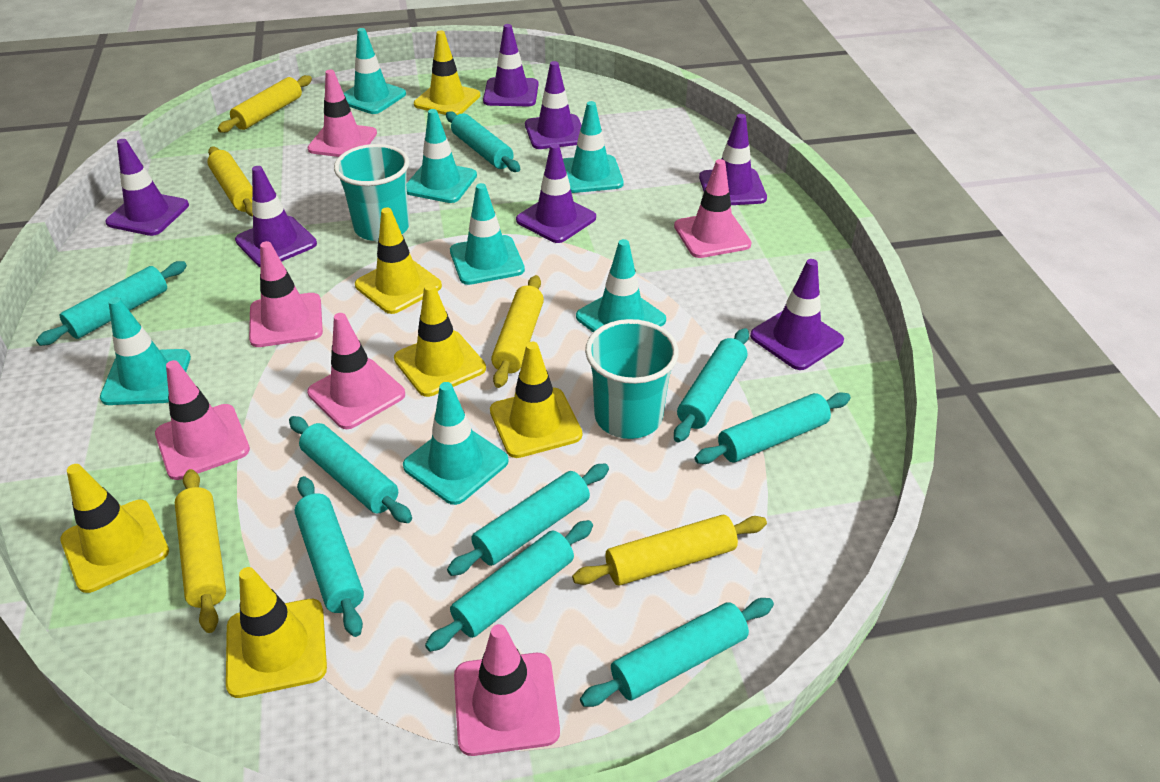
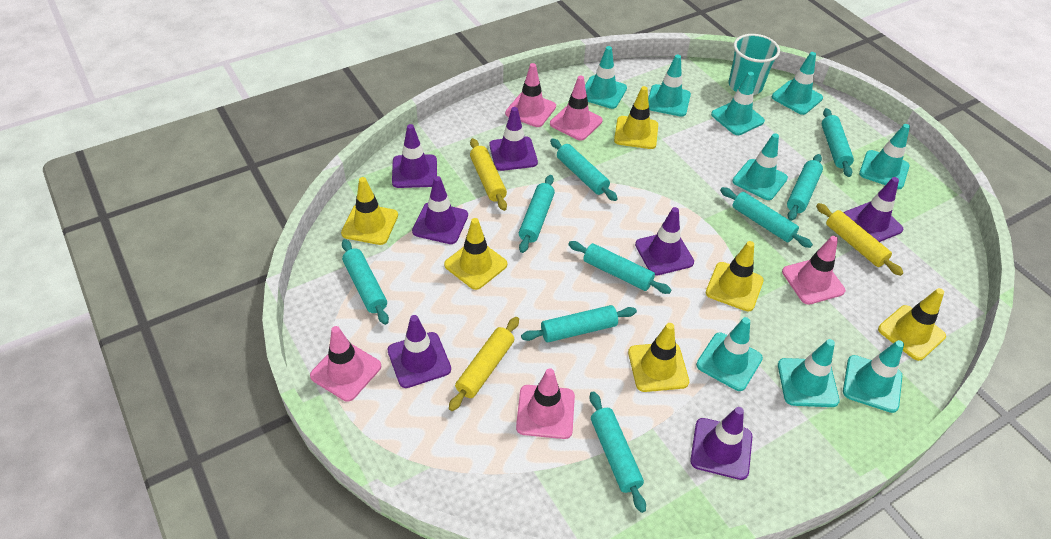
pink traffic cone: 6 -> 5
turquoise cup: 2 -> 1
turquoise traffic cone: 7 -> 9
yellow rolling pin: 5 -> 3

